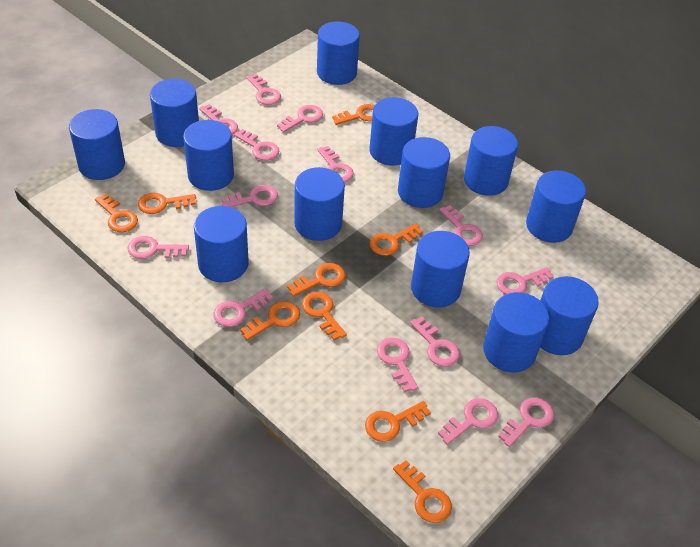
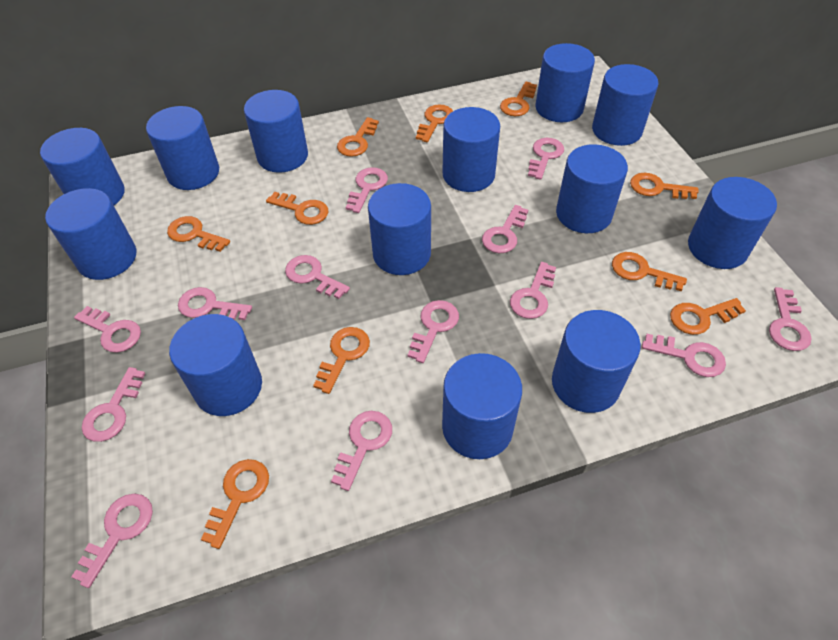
orange key: 9 -> 10
pink key: 14 -> 13

